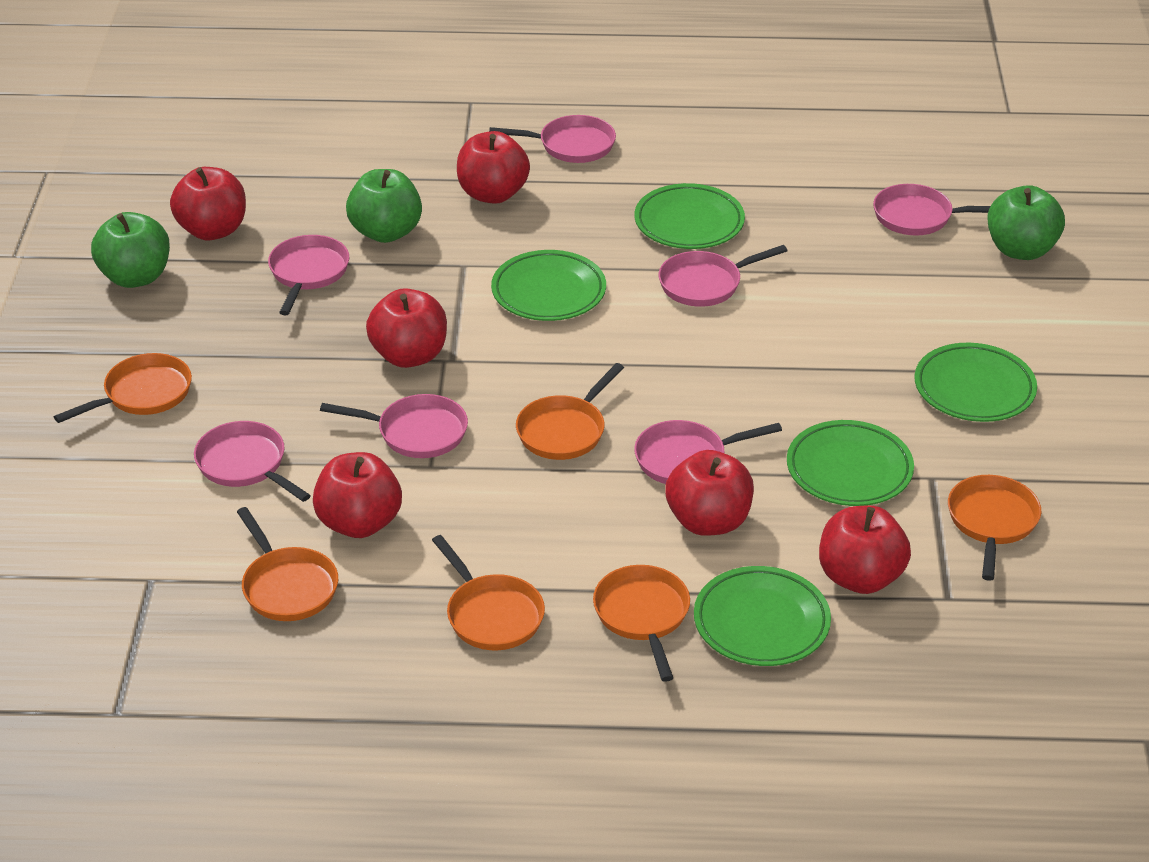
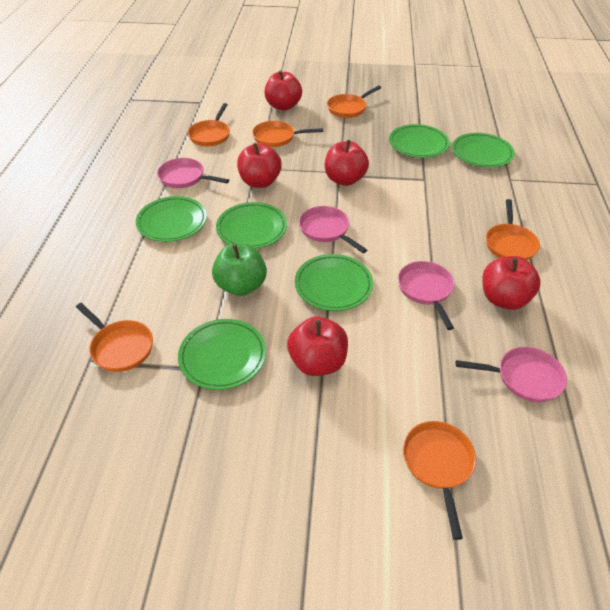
green apple: 3 -> 1
green plate: 5 -> 6
pink pan: 7 -> 4
red apple: 6 -> 5

